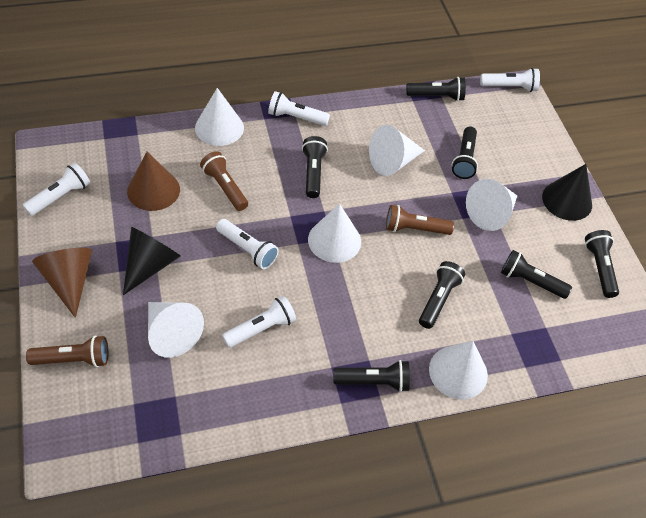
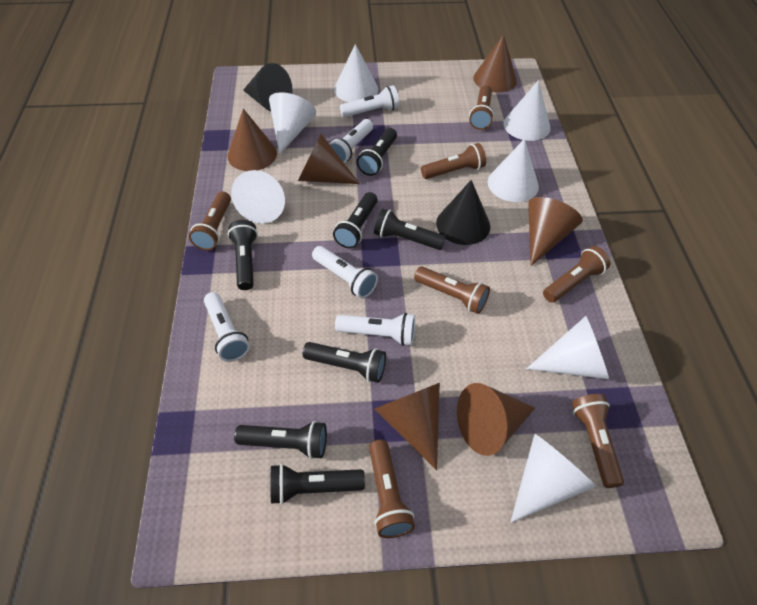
brown cone: 2 -> 6
brown flashlight: 3 -> 7
white cone: 6 -> 7

